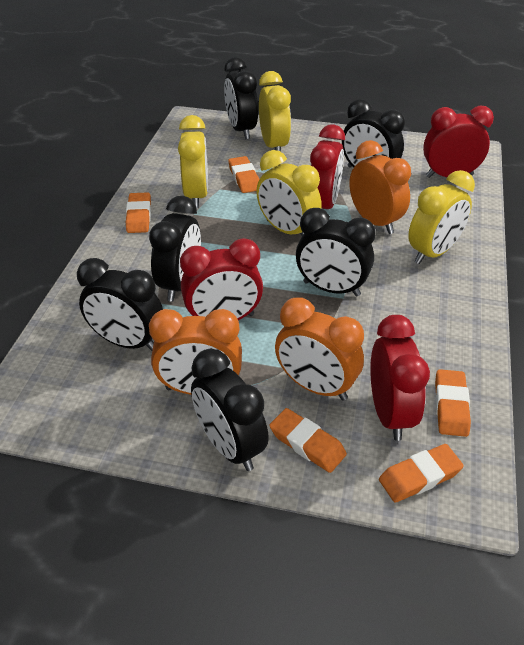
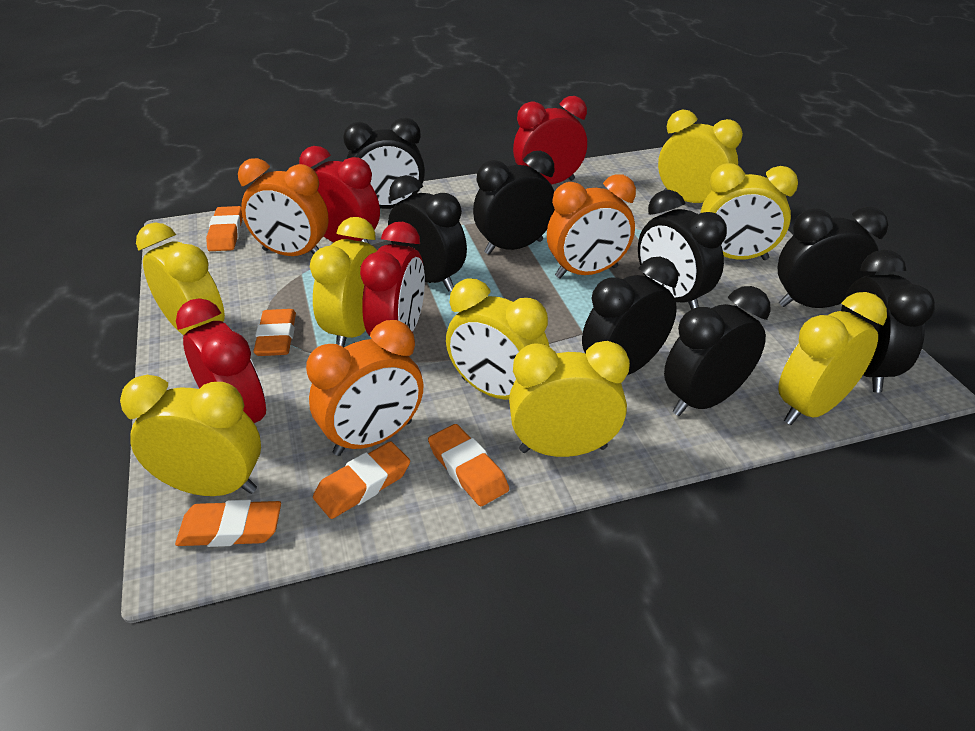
black clock: 6 -> 8
yellow clock: 4 -> 8

